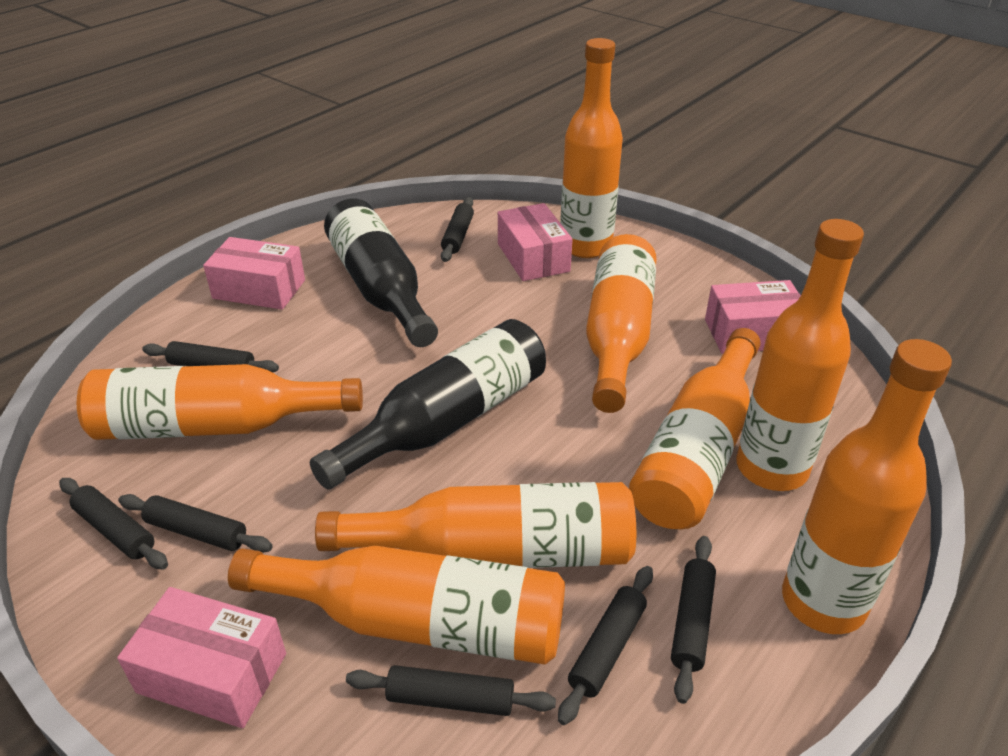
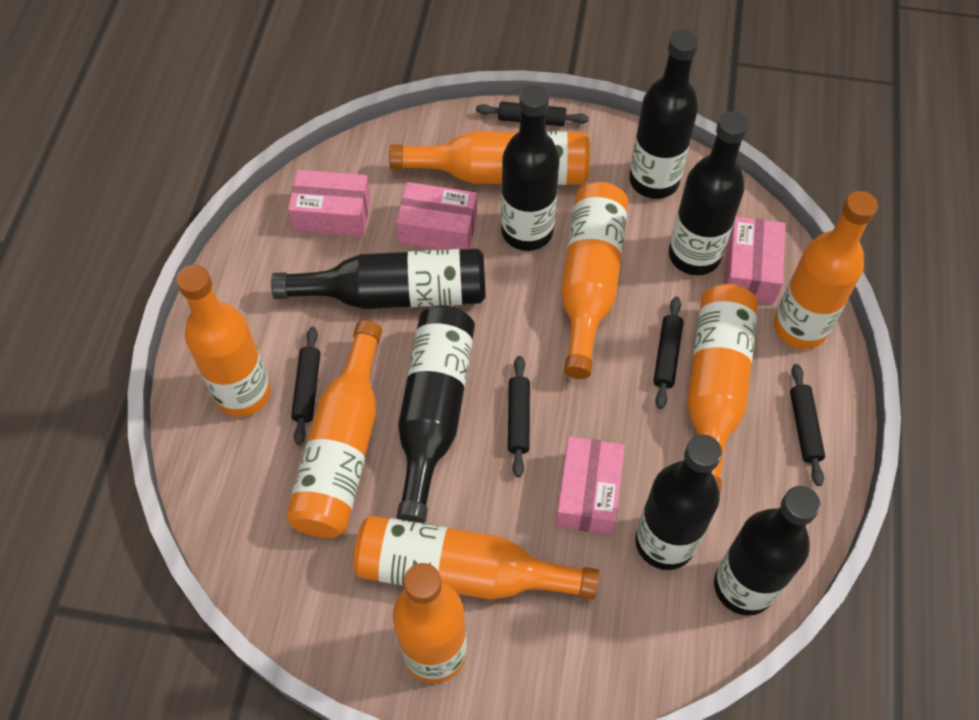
black bottle: 2 -> 7
black rolling pin: 7 -> 5

